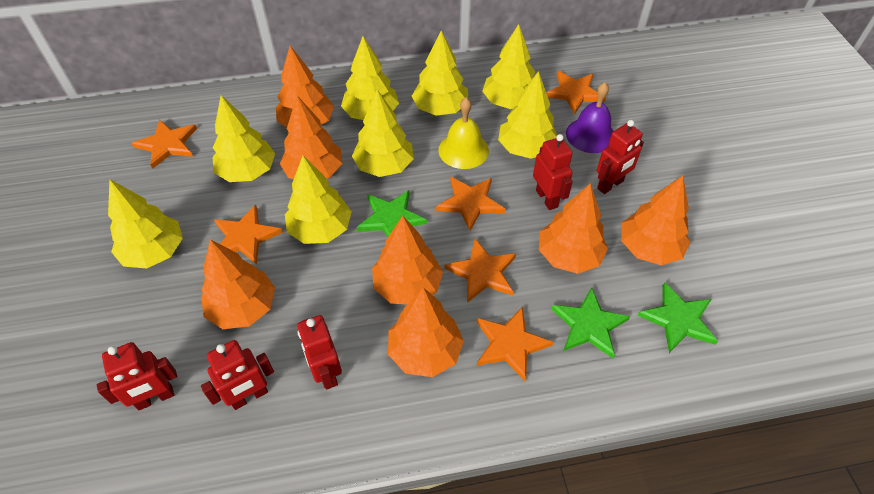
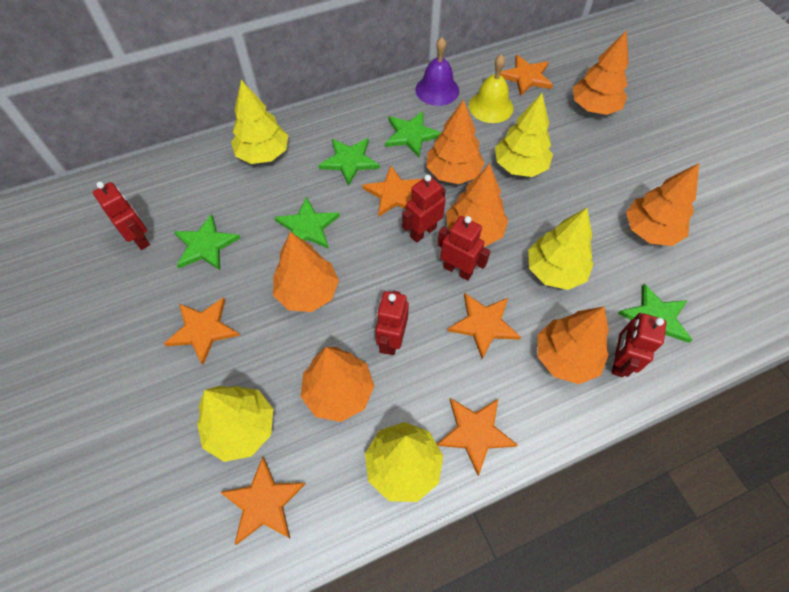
green star: 3 -> 5
yellow tree: 8 -> 5

